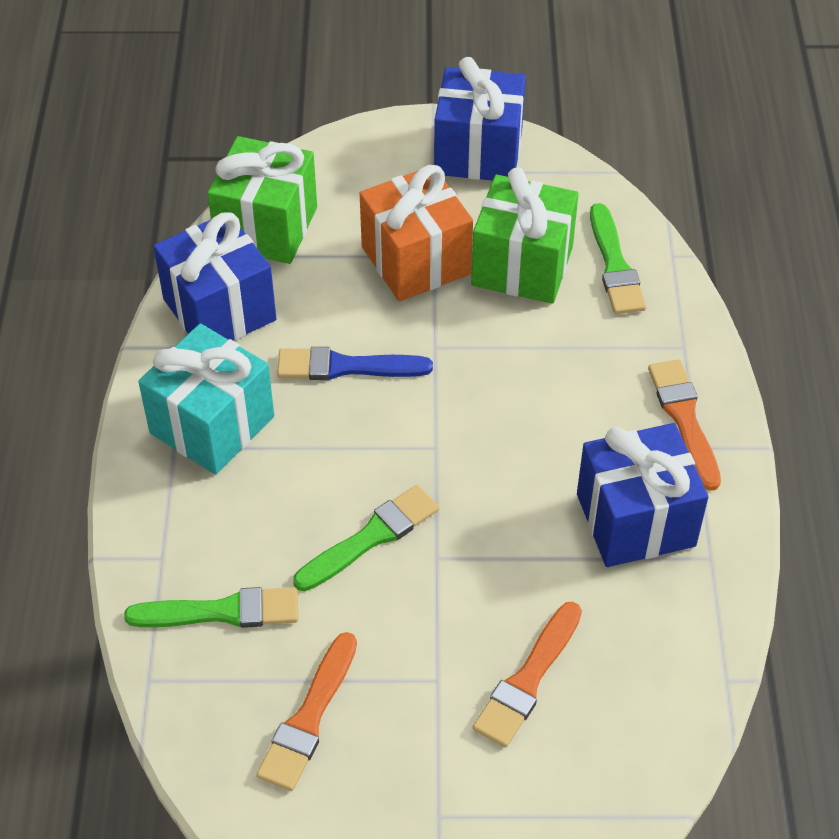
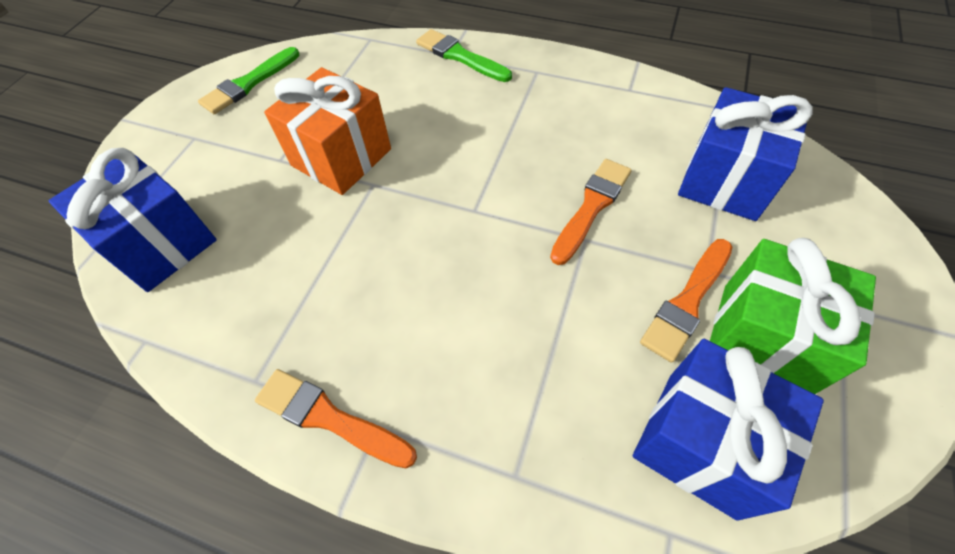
blue brush: 1 -> 0
green brush: 3 -> 2
green gift: 2 -> 1
turquoise gift: 1 -> 0

